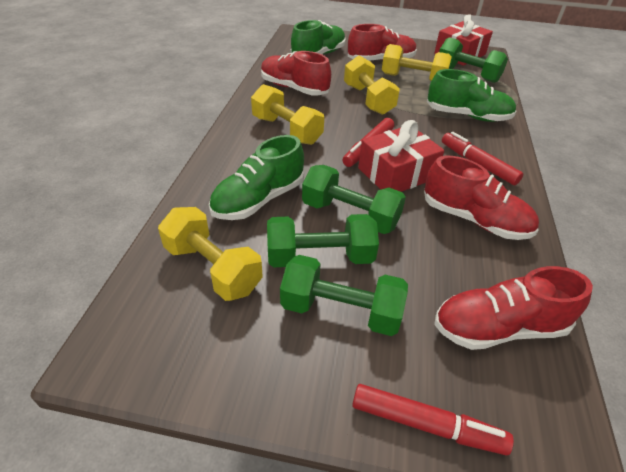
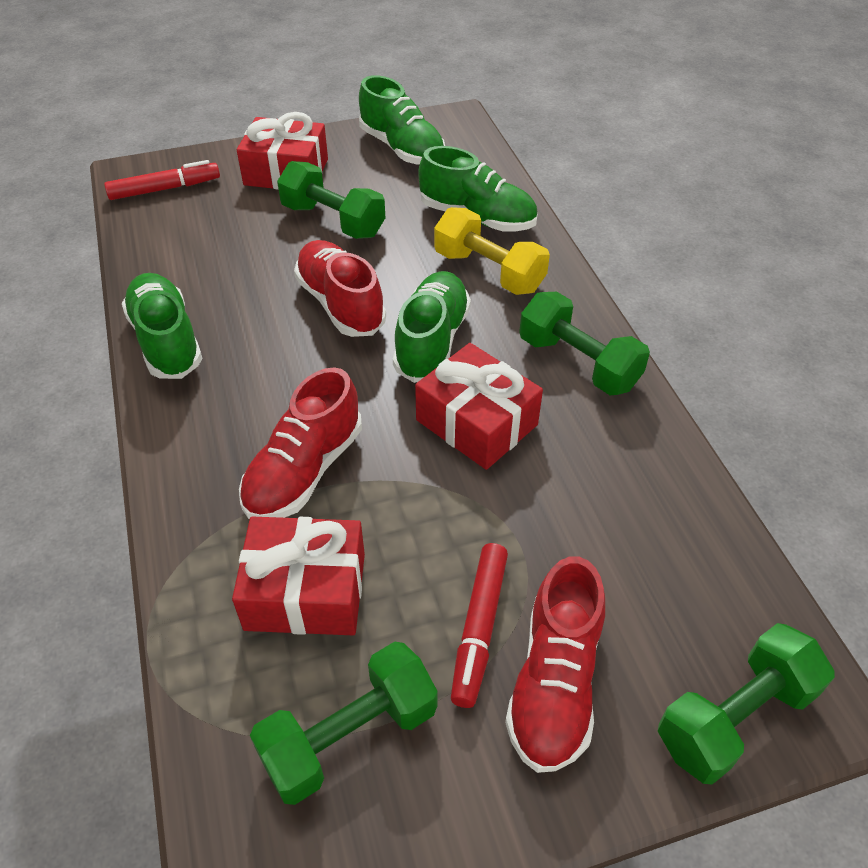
green shoe: 3 -> 4
red gift: 2 -> 3
red marker: 3 -> 2
red shoe: 4 -> 3
yellow dumbbell: 4 -> 1

